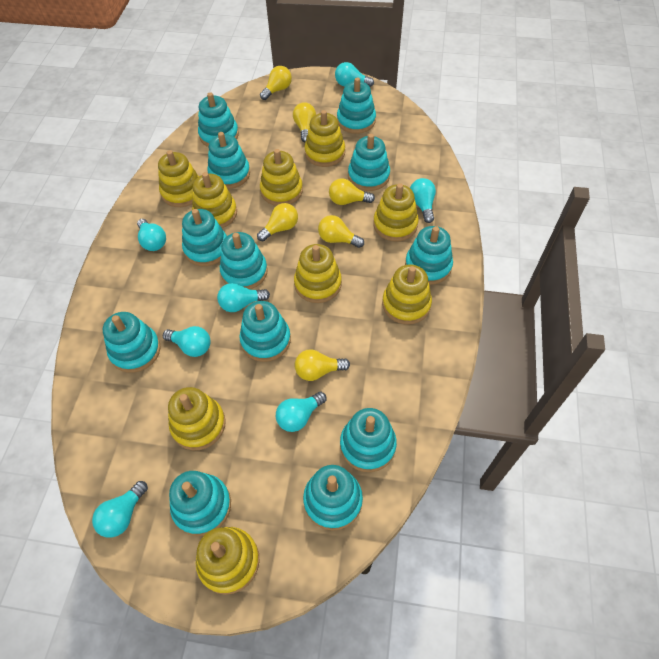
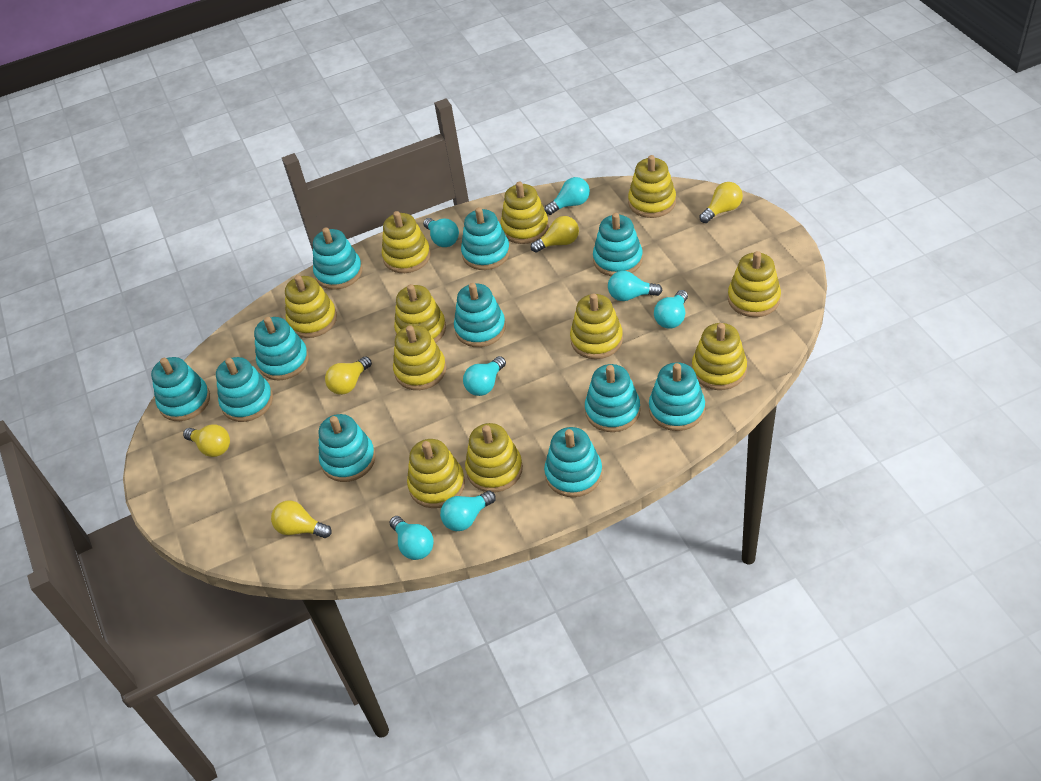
turquoise stacking toy: 12 -> 11
yellow light bulb: 6 -> 5
yellow stacking toy: 9 -> 11

